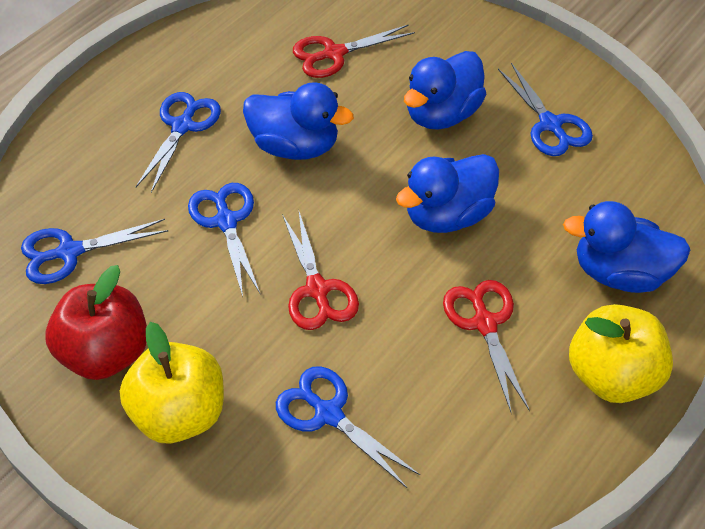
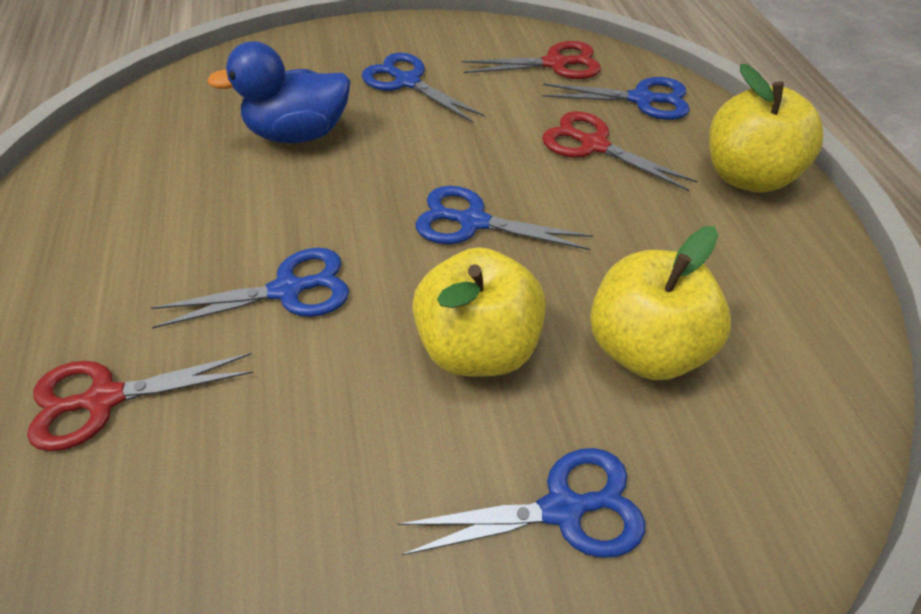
blue duck: 4 -> 1
red apple: 1 -> 0
yellow apple: 2 -> 3

